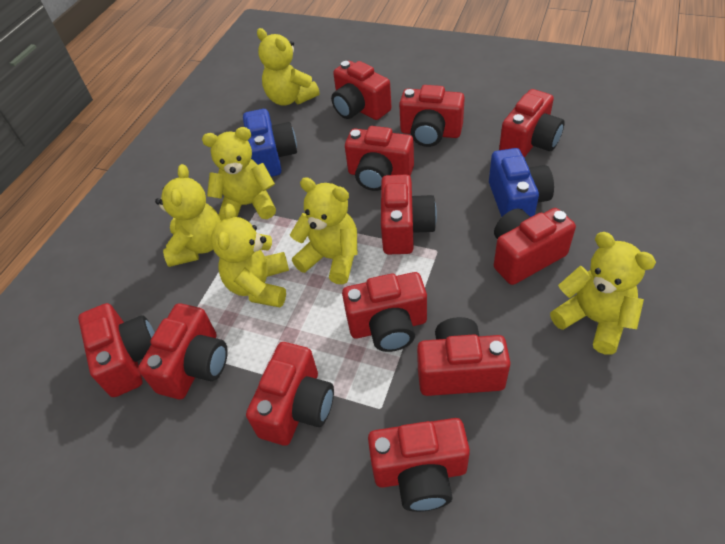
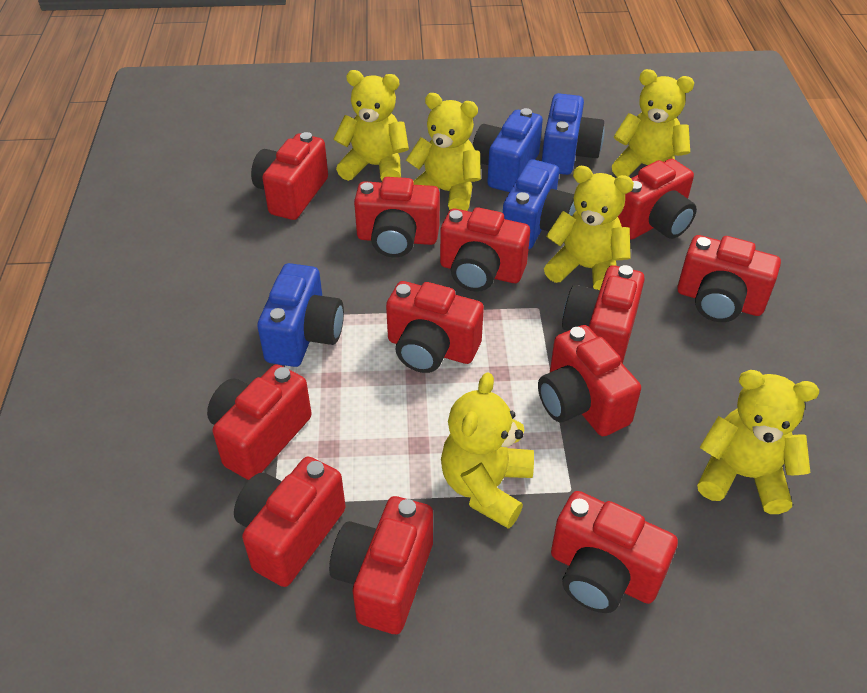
blue camera: 2 -> 4

